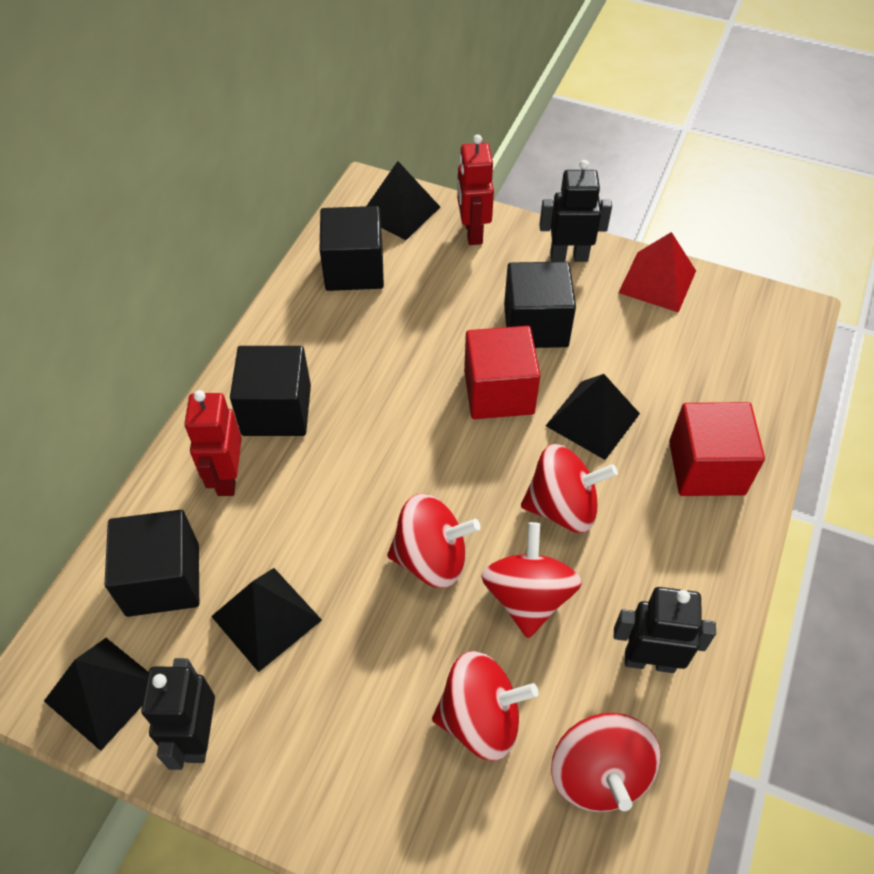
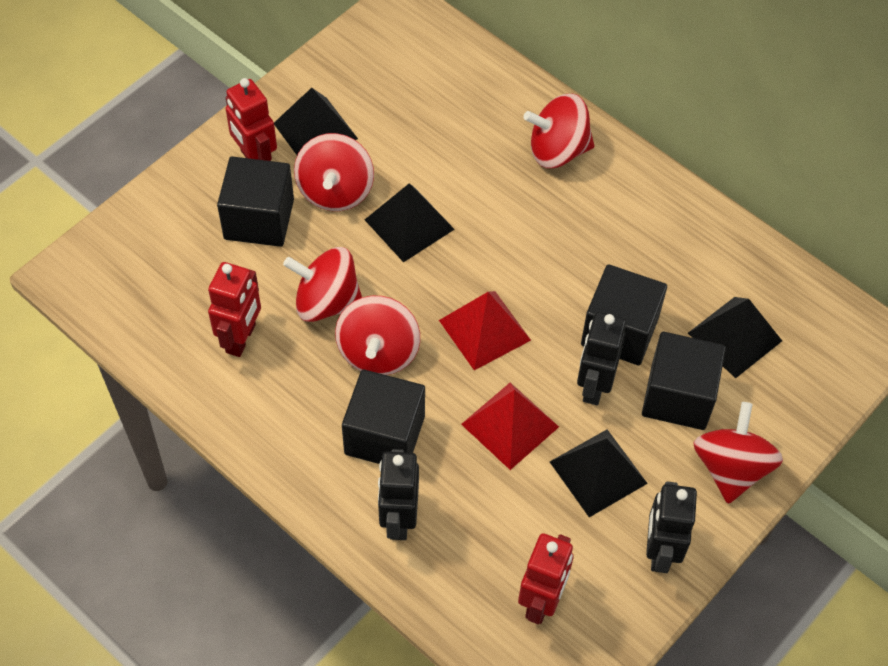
red cube: 2 -> 0
red pyramid: 1 -> 2
red robot: 2 -> 3

